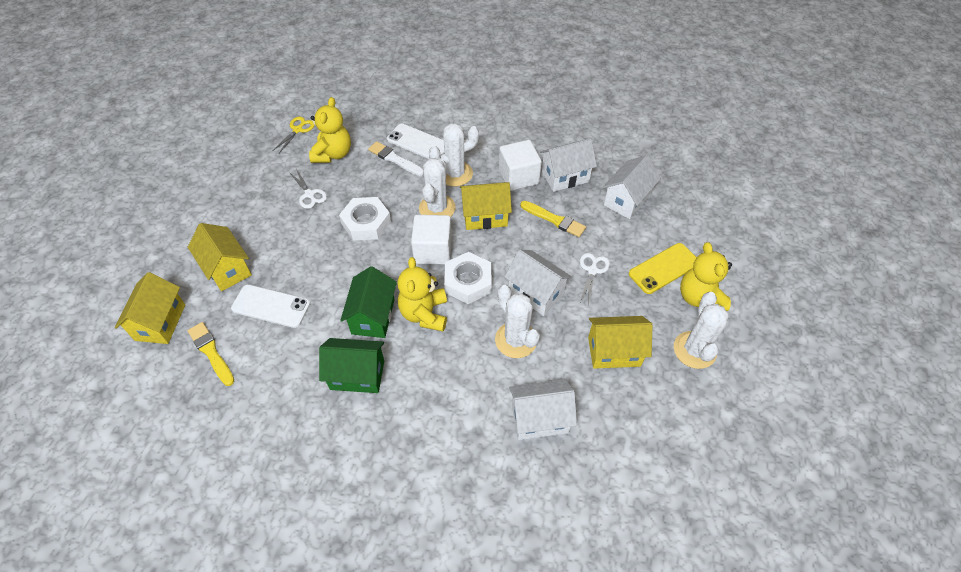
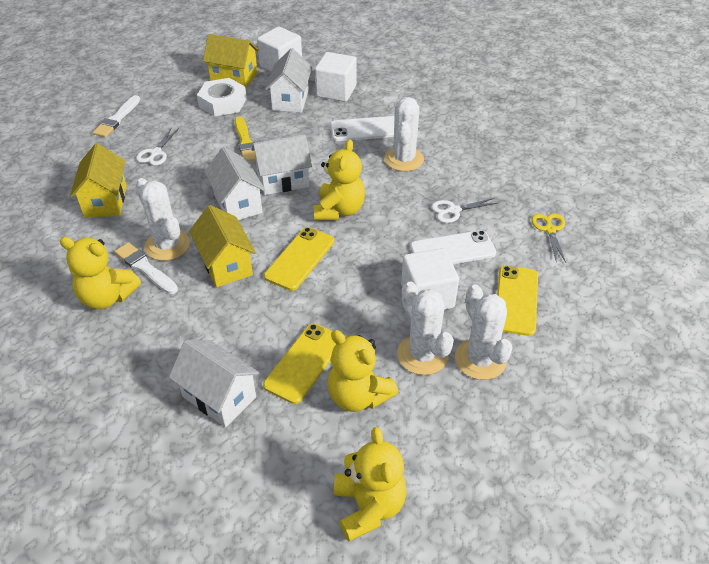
green house: 2 -> 0
white brush: 1 -> 2
white cube: 2 -> 3
white nut: 2 -> 1
yellow brush: 2 -> 1
yellow house: 4 -> 3
yellow phone: 1 -> 3
yellow teddy bear: 3 -> 4

